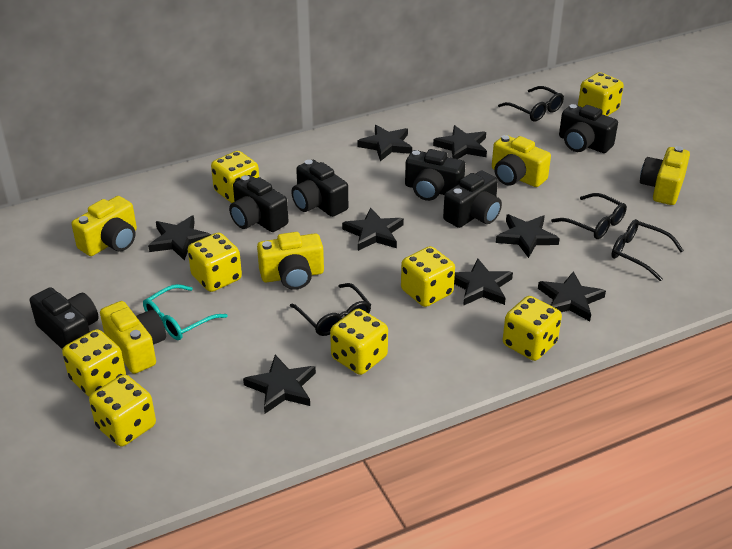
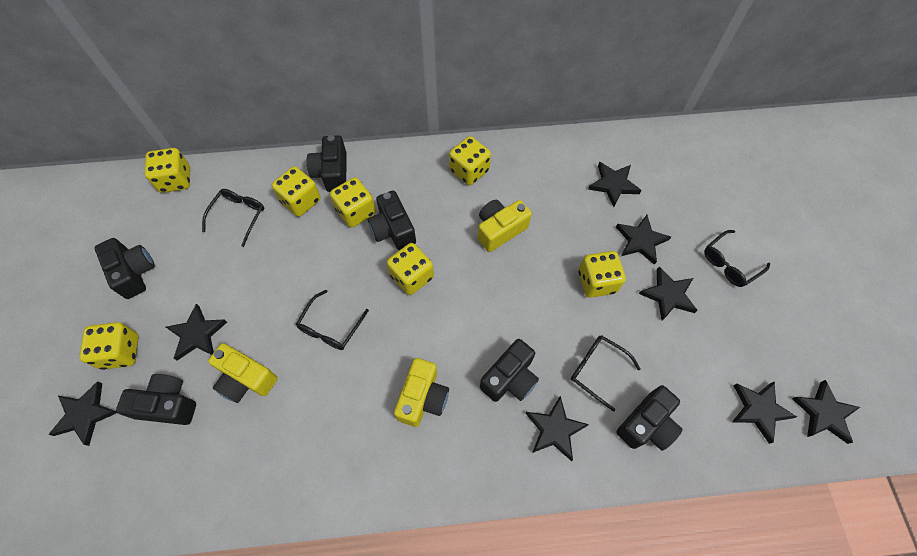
turquoise glasses: 1 -> 0
yellow camera: 5 -> 3
yellow dice: 8 -> 7

